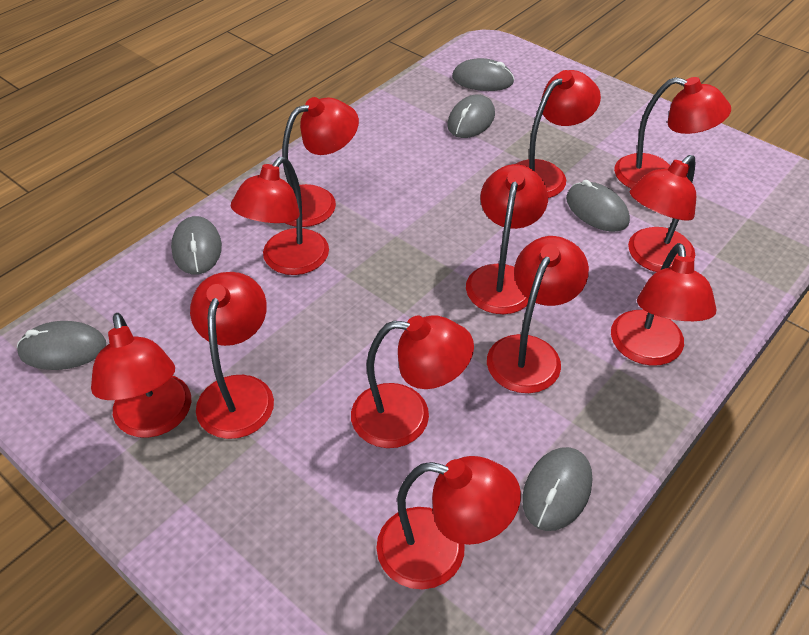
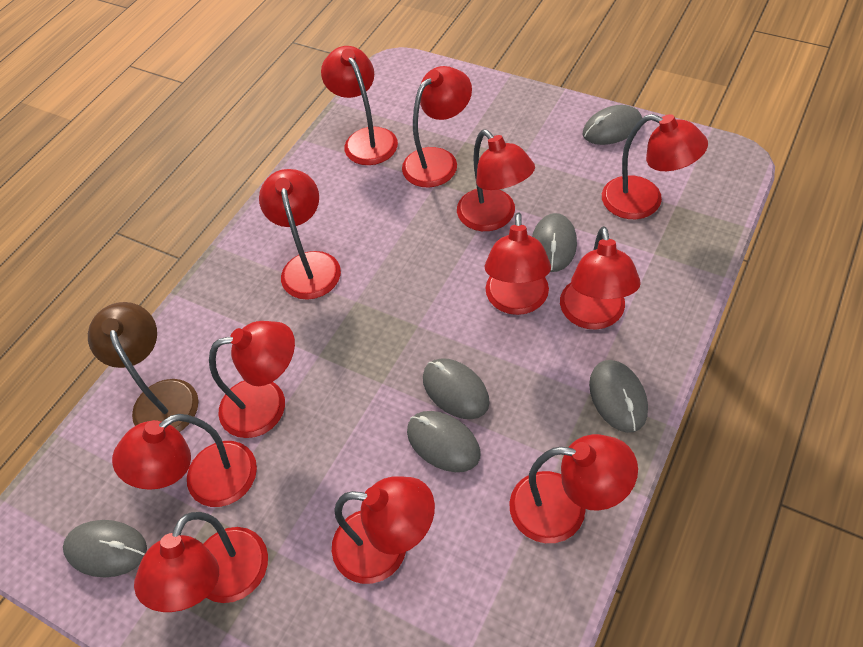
brown lamp: 0 -> 1

